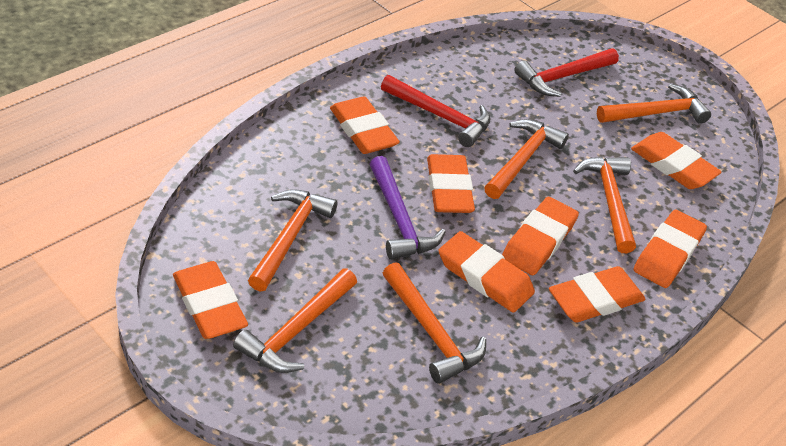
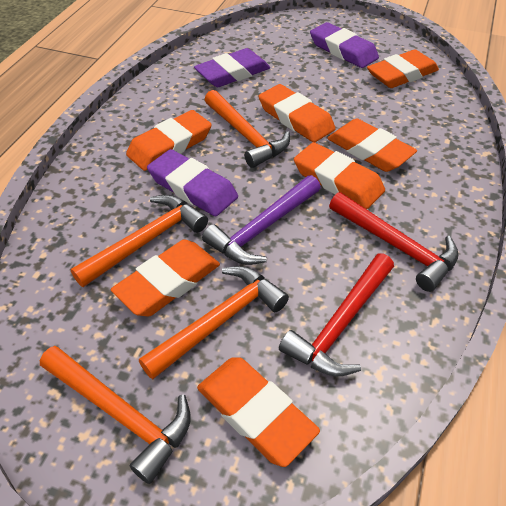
orange eraser: 8 -> 7
orange hammer: 6 -> 4
purple eraser: 0 -> 3

